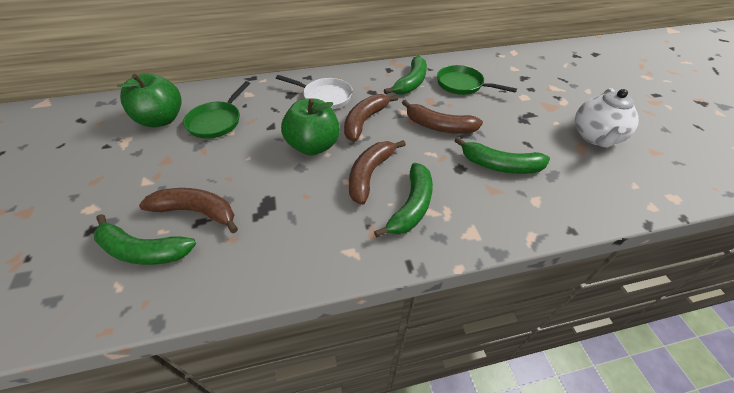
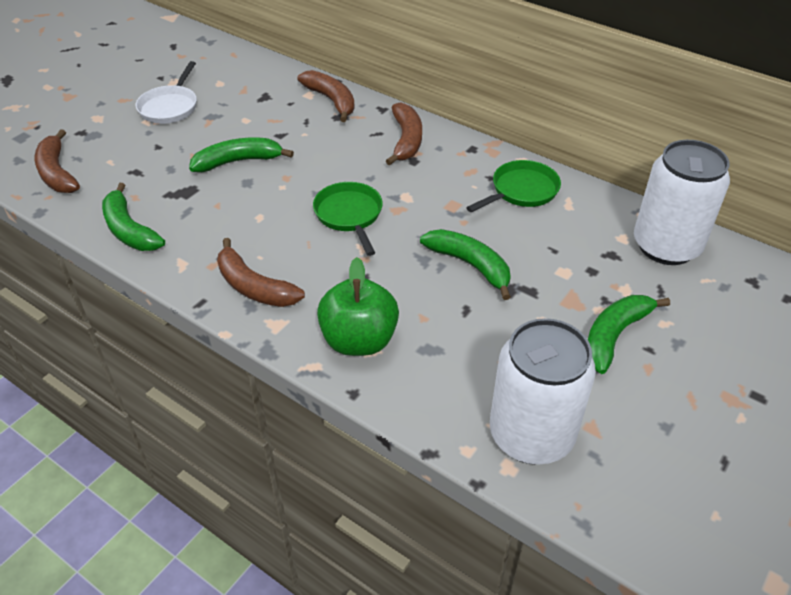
green apple: 2 -> 1
white can: 0 -> 2
white teapot: 1 -> 0

